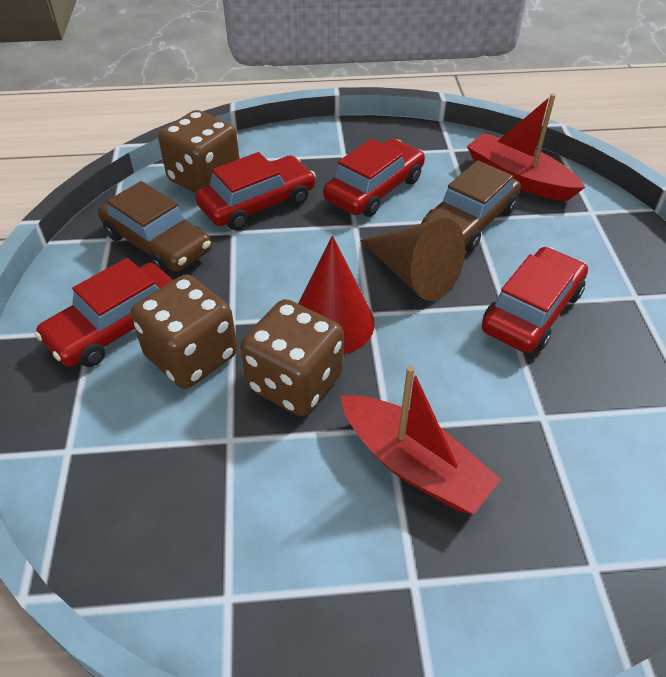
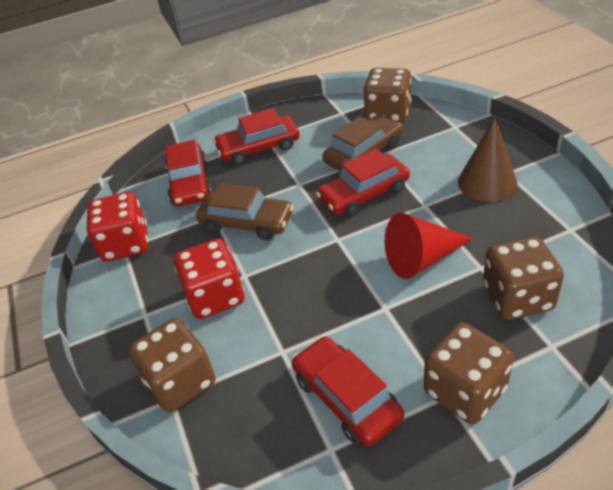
brown dice: 3 -> 4
red boat: 2 -> 0
red dice: 0 -> 2

